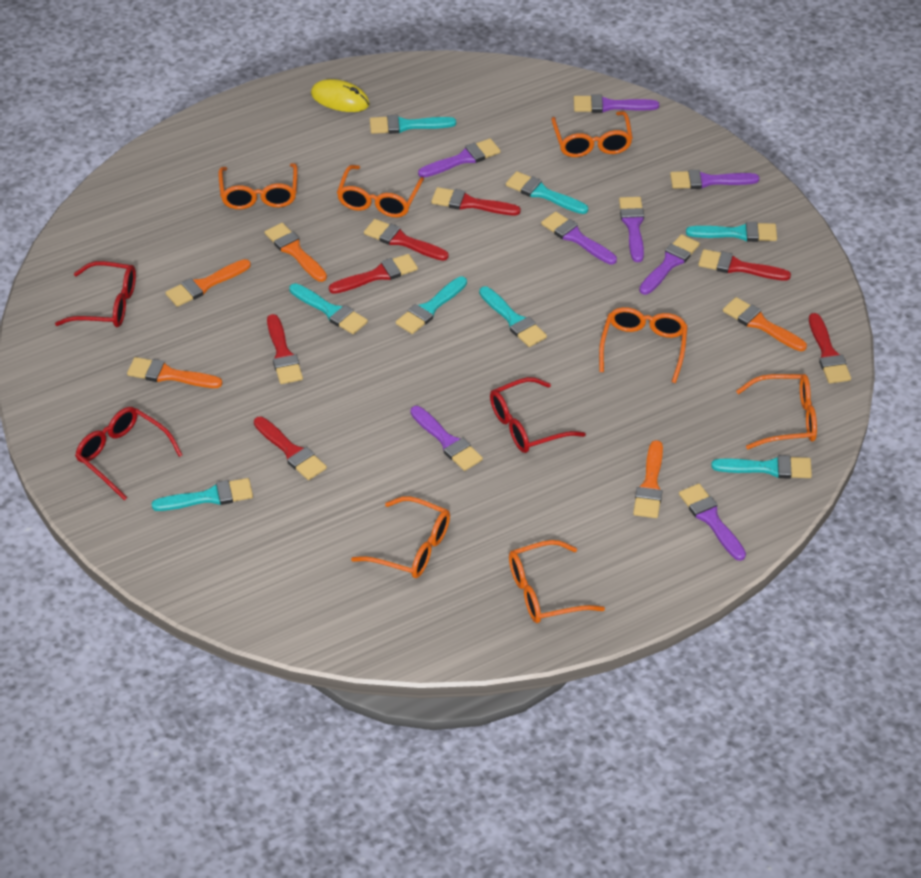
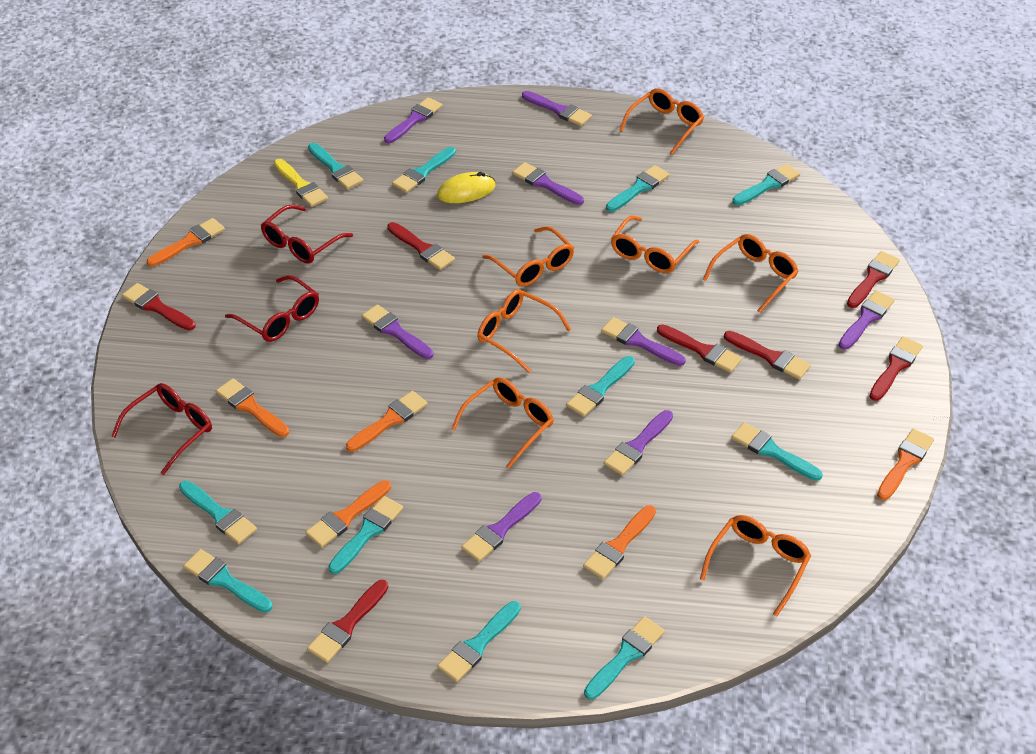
orange brush: 5 -> 6
turquoise brush: 8 -> 11
yellow brush: 0 -> 1

